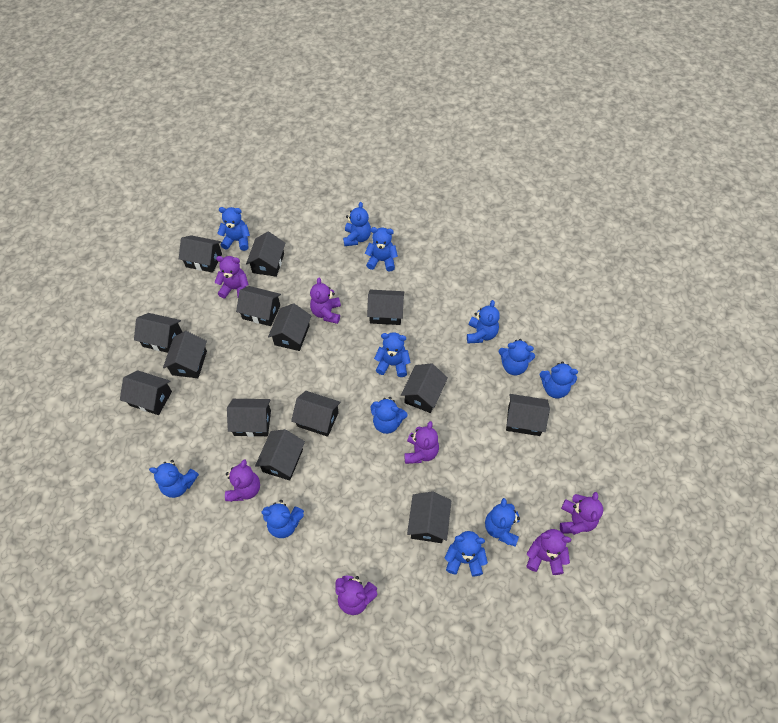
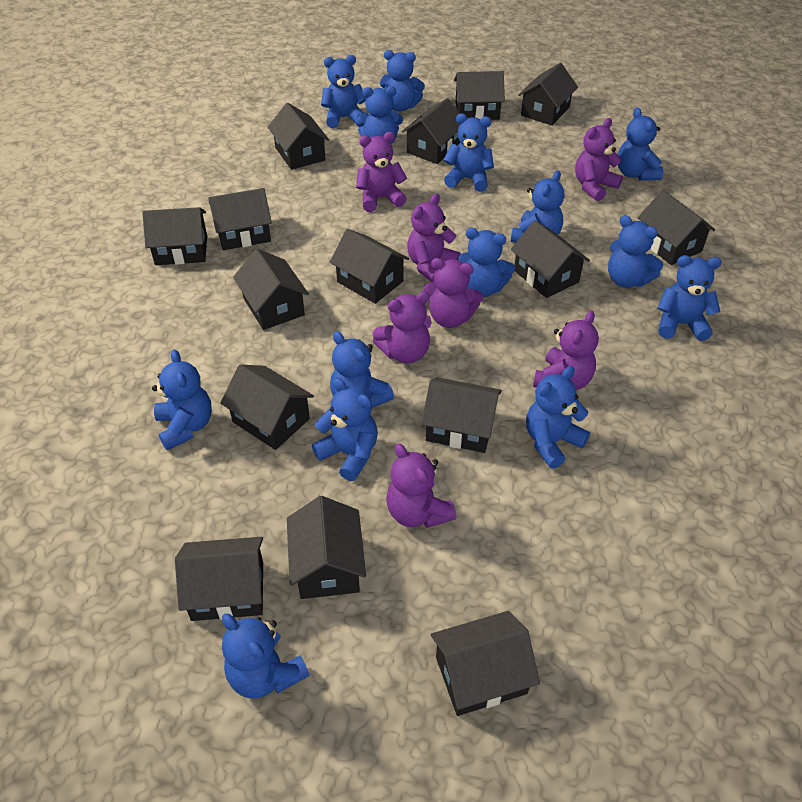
black house: 14 -> 15
blue teddy bear: 12 -> 14

